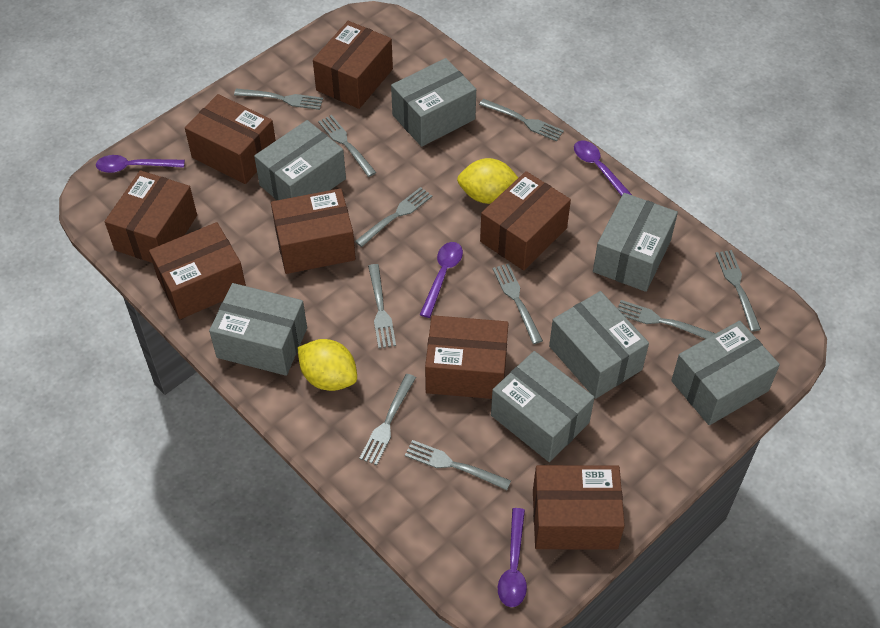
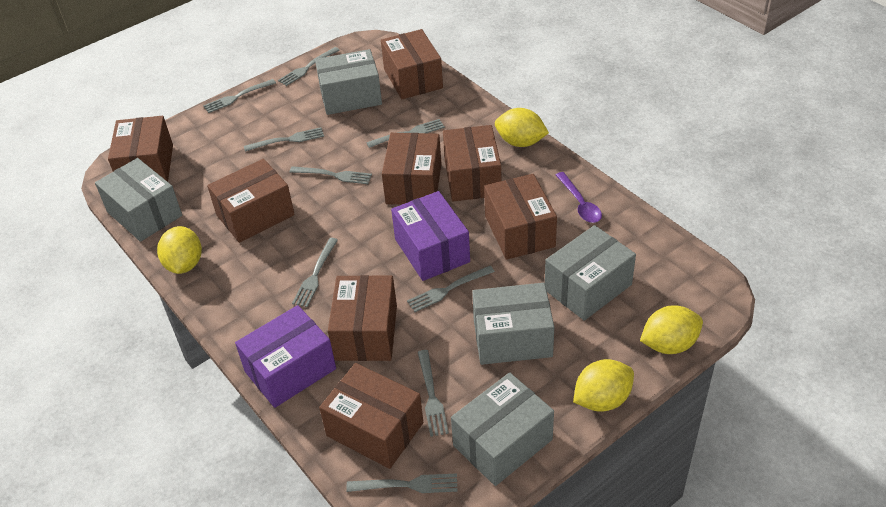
grey box: 7 -> 5
grey fork: 10 -> 9
purple box: 0 -> 2
purple spoon: 4 -> 1
yellow lemon: 2 -> 4

